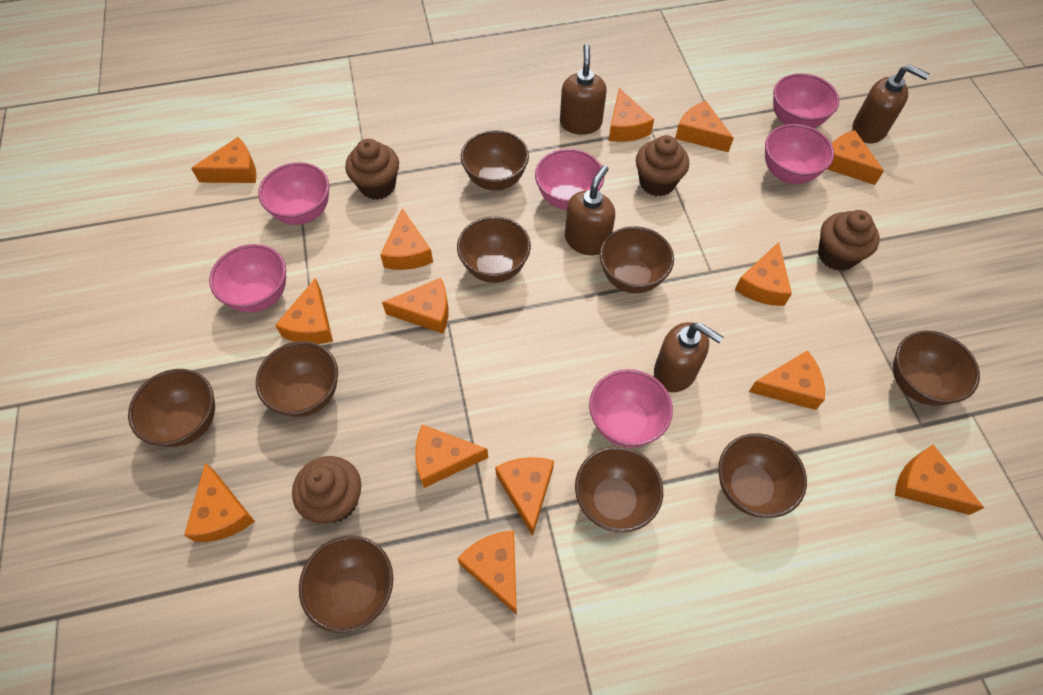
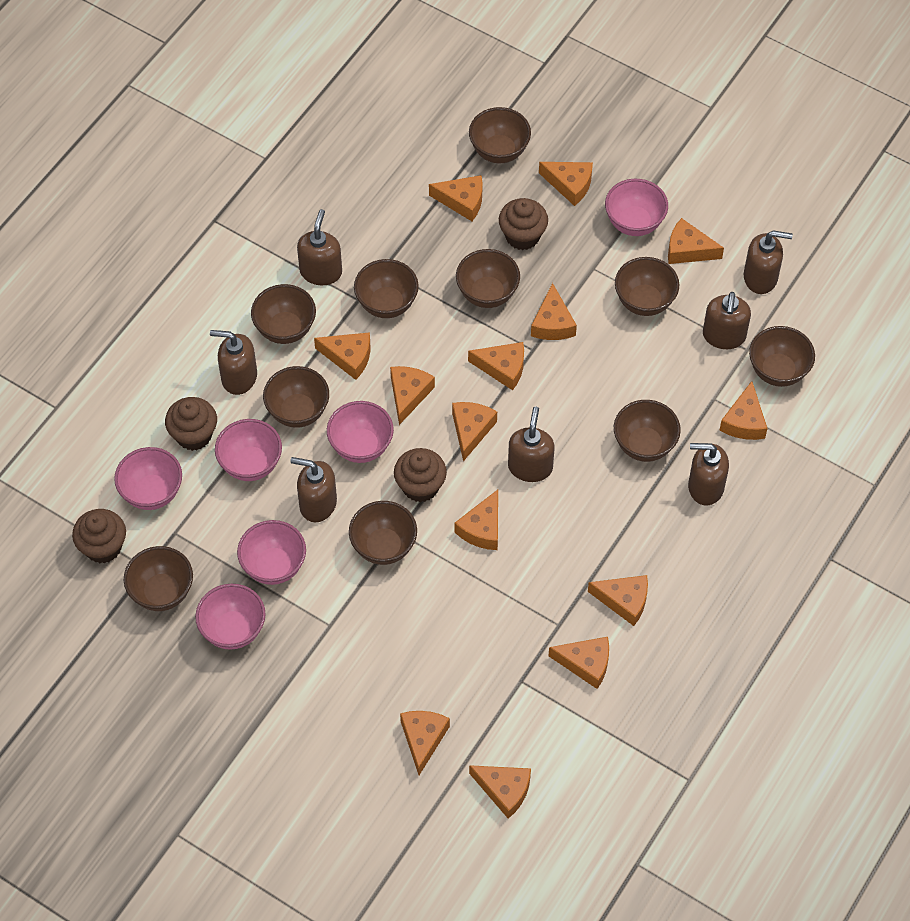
brown bowl: 9 -> 10
brown soap dispenser: 4 -> 7

